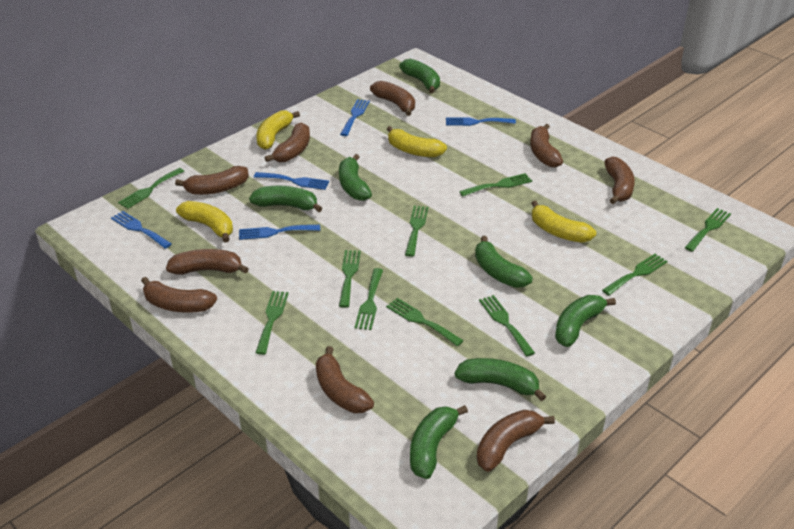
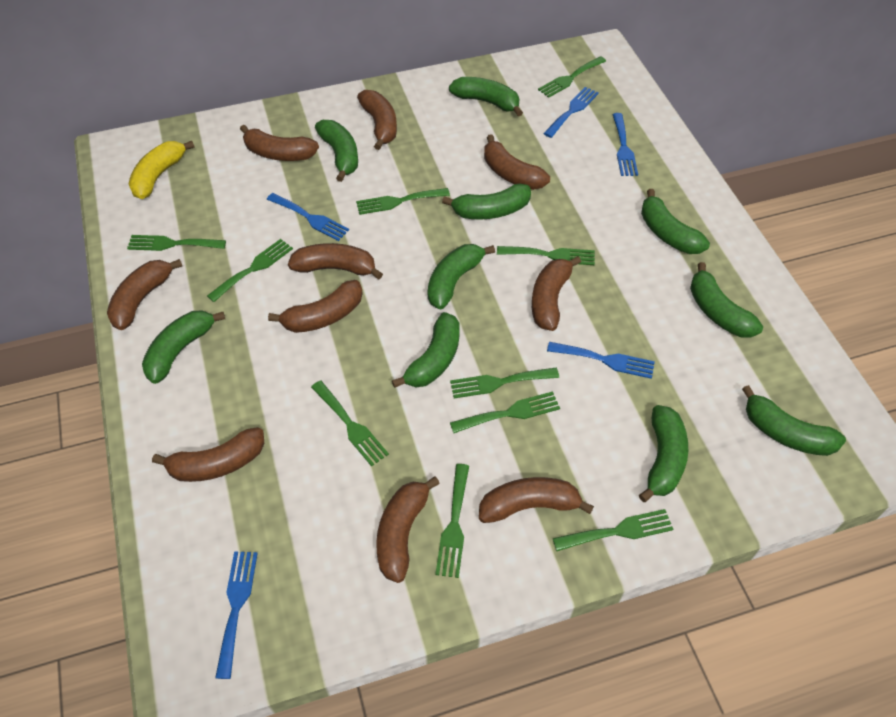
brown banana: 9 -> 10
green banana: 7 -> 10
yellow banana: 4 -> 1

